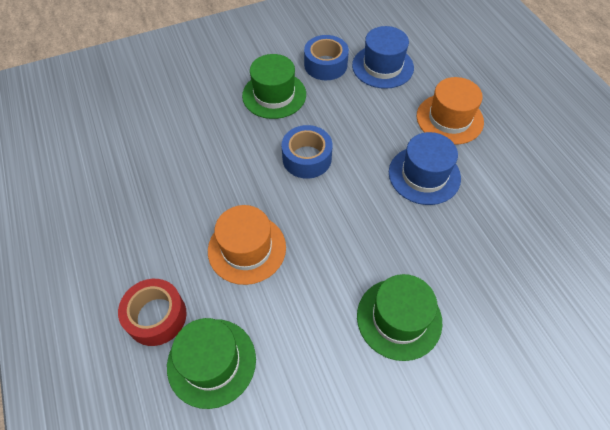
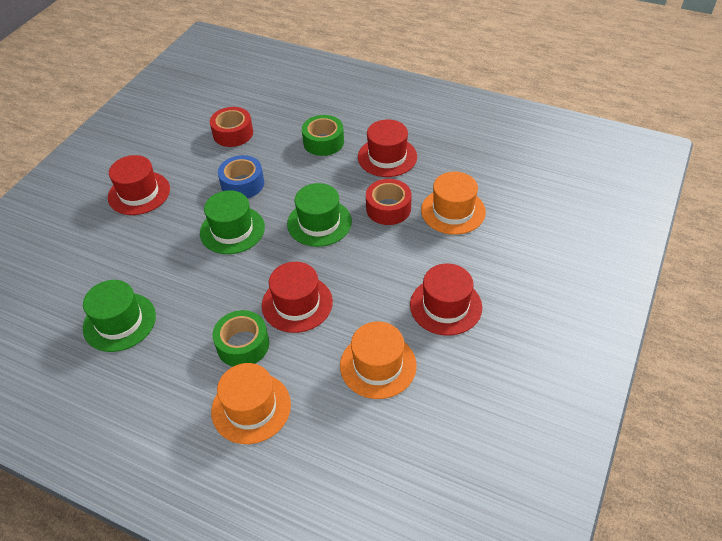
blue hat: 2 -> 0
blue tape: 2 -> 1
green tape: 0 -> 2
orange hat: 2 -> 3
red hat: 0 -> 4
red tape: 1 -> 2

